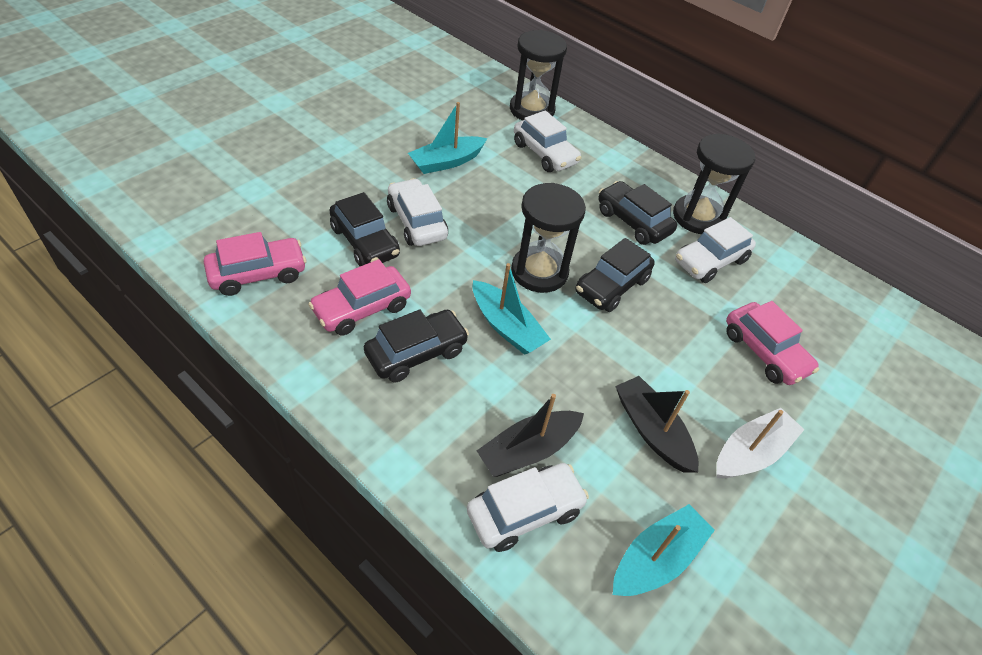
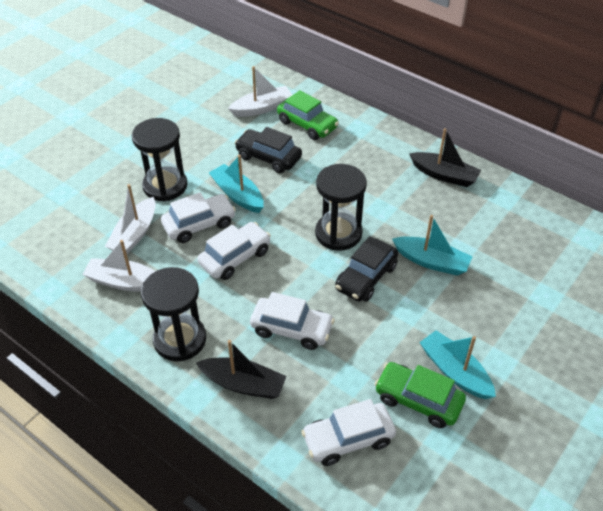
black car: 4 -> 2
green car: 0 -> 2
pink car: 3 -> 0
white boat: 1 -> 3

